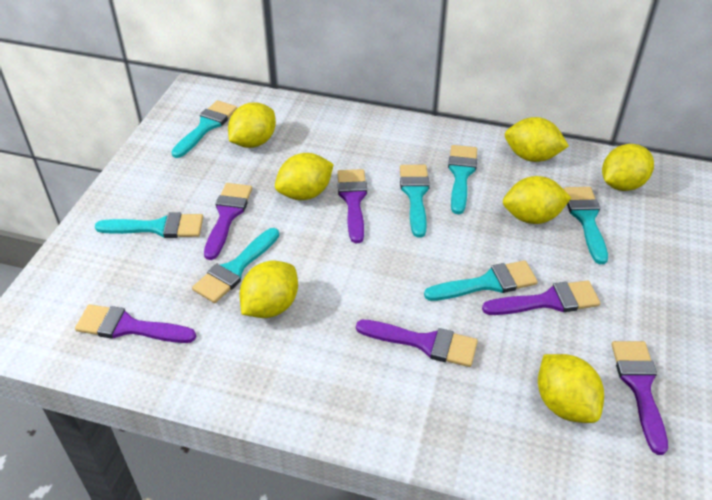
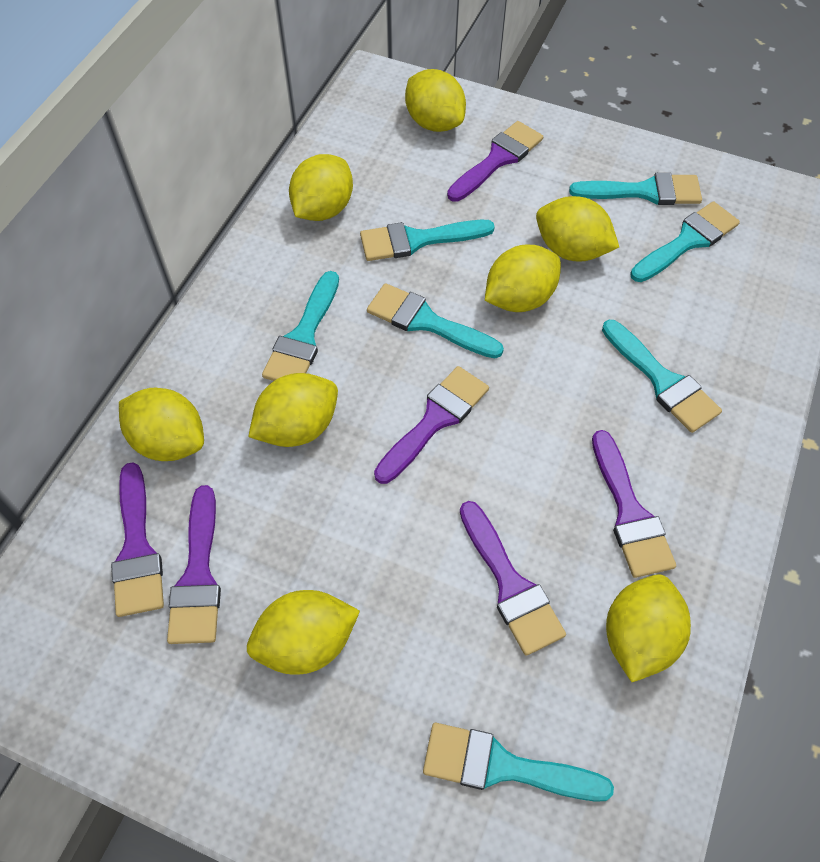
yellow lemon: 7 -> 8

